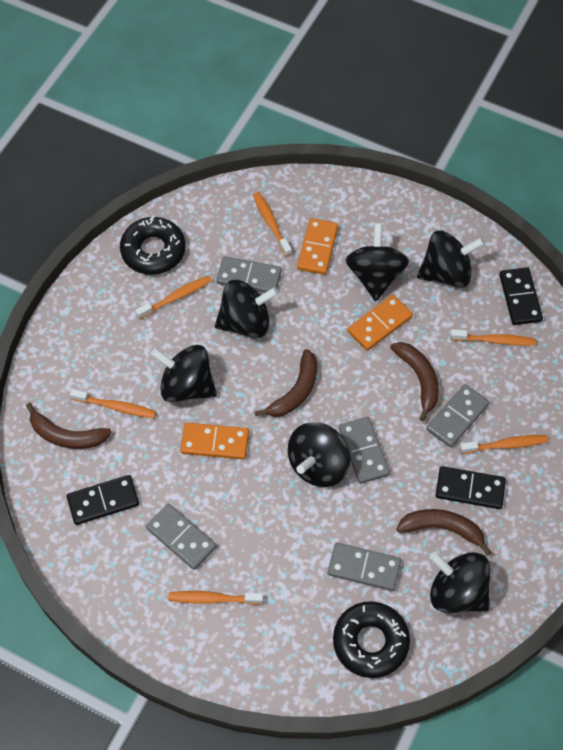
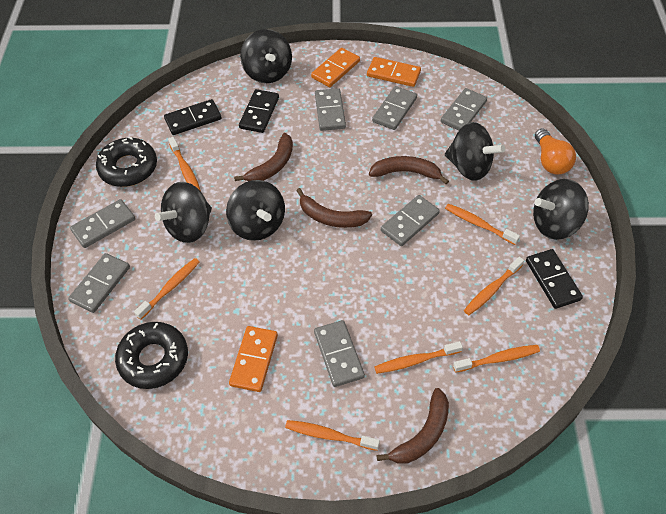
black spinning top: 6 -> 5
grey domino: 5 -> 7
orange light bulb: 0 -> 1
orange toothbrush: 6 -> 7

